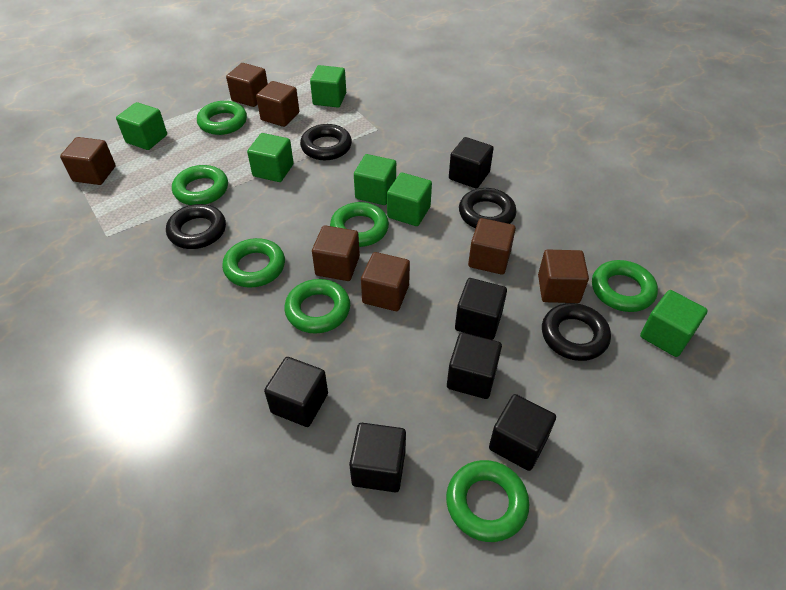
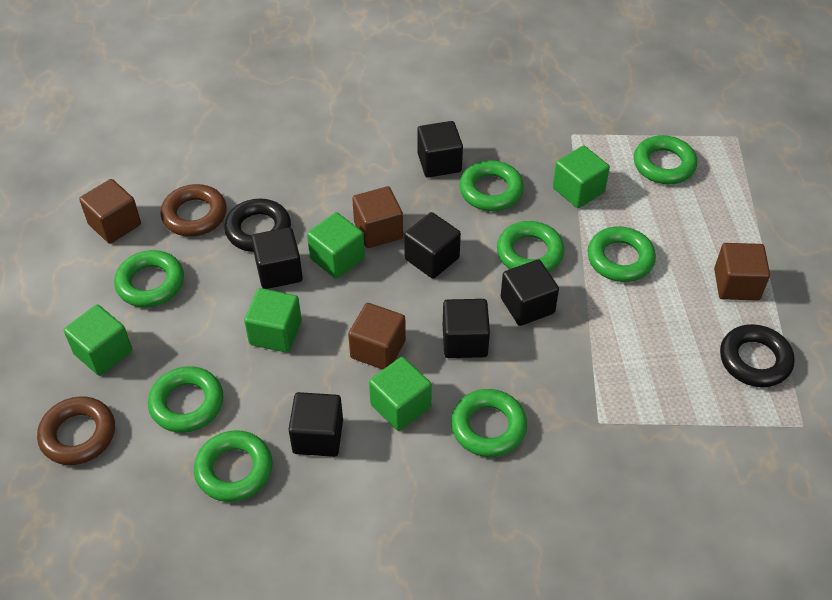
black ring: 4 -> 2
brown cube: 7 -> 4
brown ring: 0 -> 2
green cube: 6 -> 5
green ring: 7 -> 8

